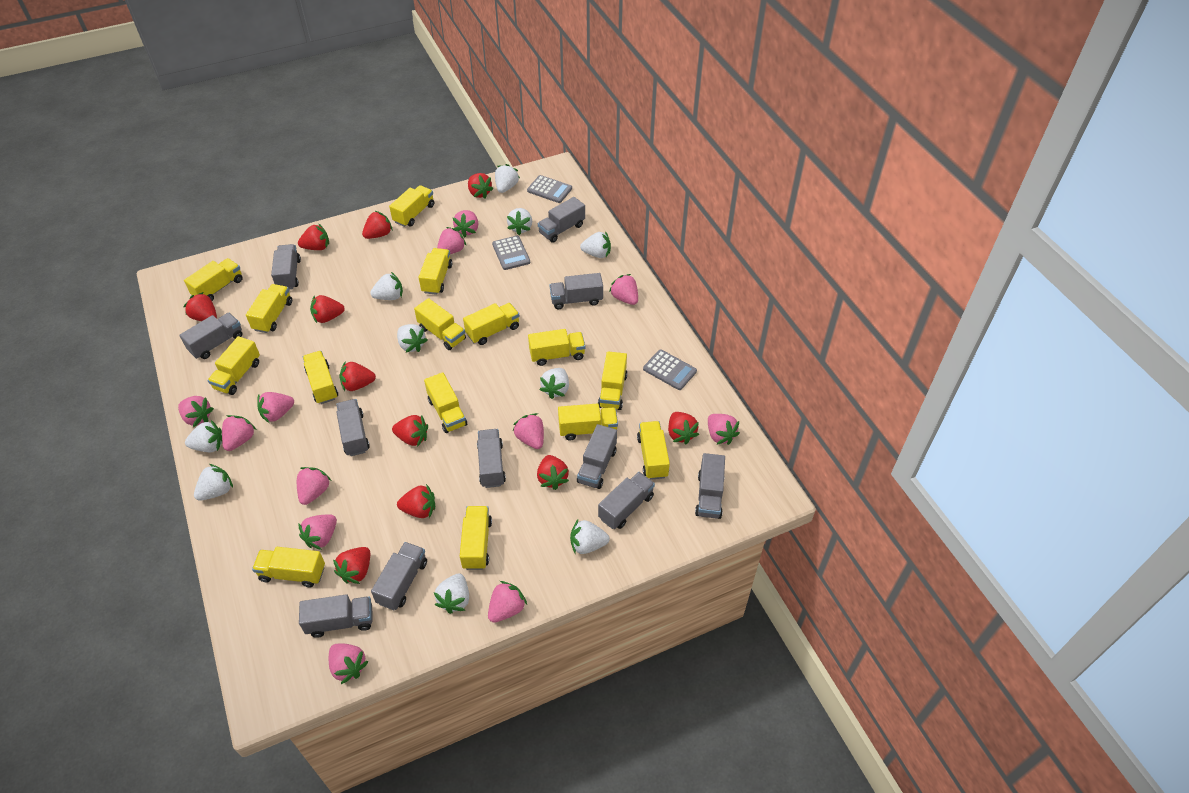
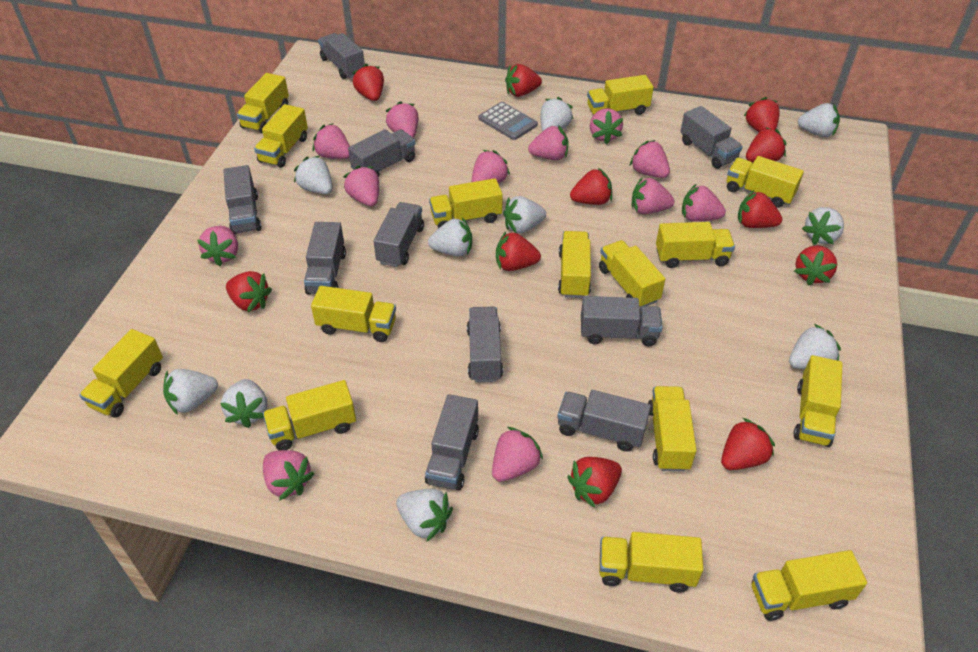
grey calculator: 3 -> 1
grey truck: 11 -> 10

